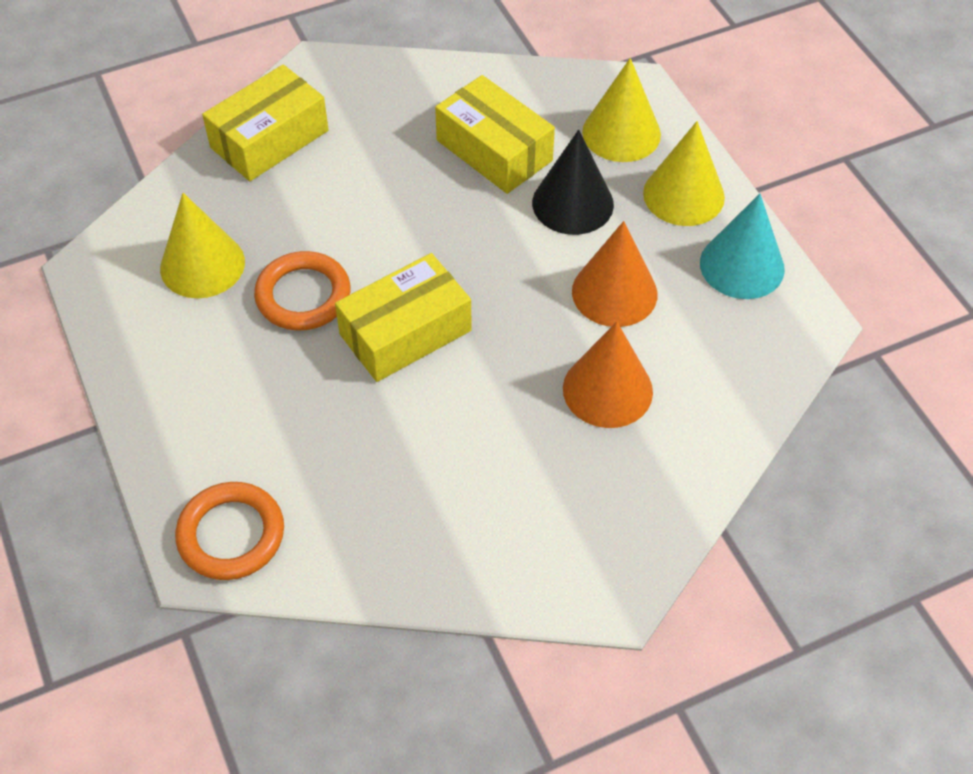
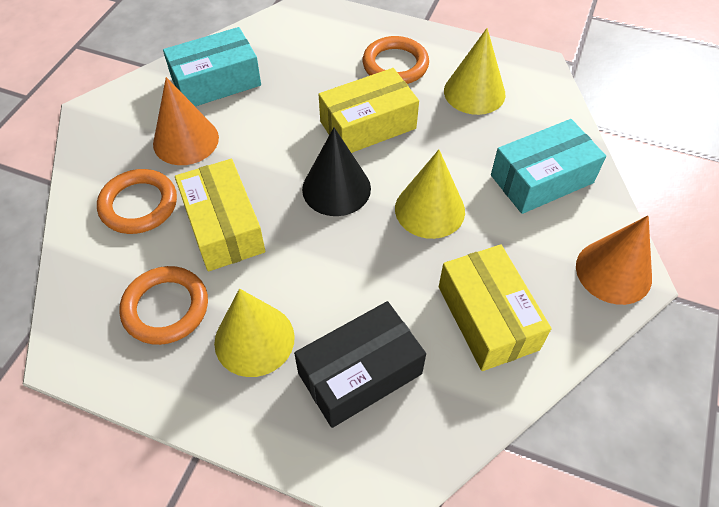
black box: 0 -> 1
orange ring: 2 -> 3
turquoise box: 0 -> 2
turquoise cone: 1 -> 0

